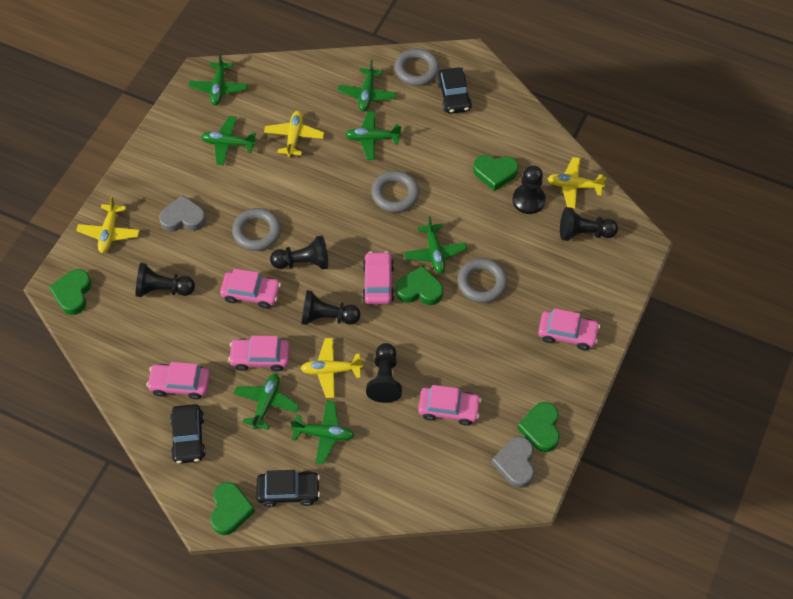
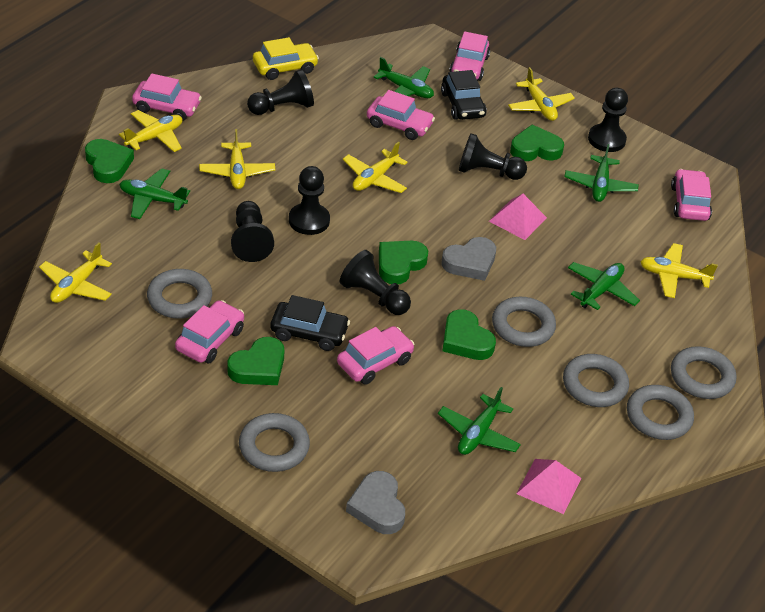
black car: 3 -> 2
green plane: 7 -> 5
grey ring: 4 -> 6
pink pyramid: 0 -> 2
yellow car: 0 -> 1
yellow plane: 4 -> 6

